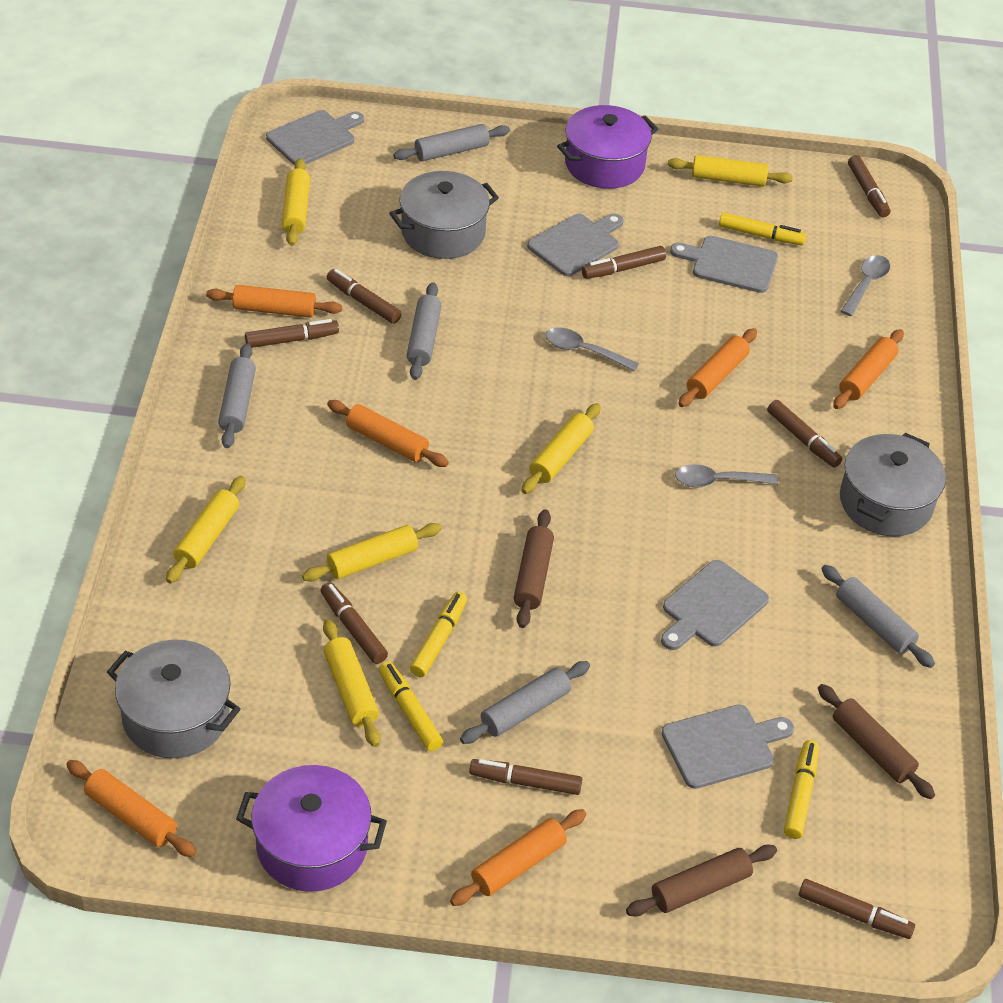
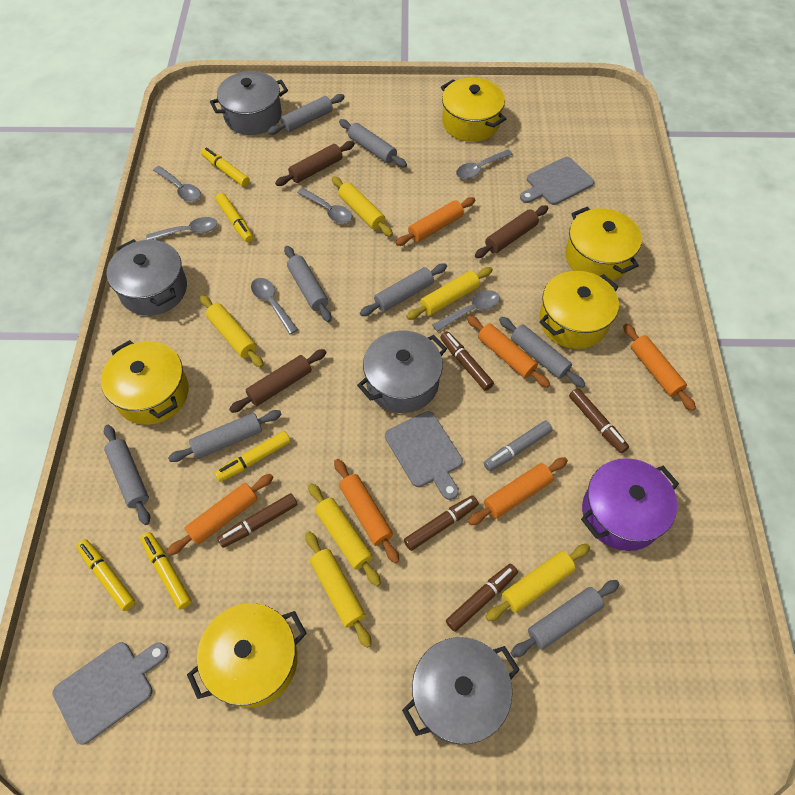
brown marker: 8 -> 5
grey cutting board: 5 -> 3
grey marker: 0 -> 1
grey pot: 3 -> 4
grey rolling pin: 5 -> 8
grey spoon: 3 -> 6
purple pot: 2 -> 1
yellow marker: 4 -> 5
yellow pot: 0 -> 5

